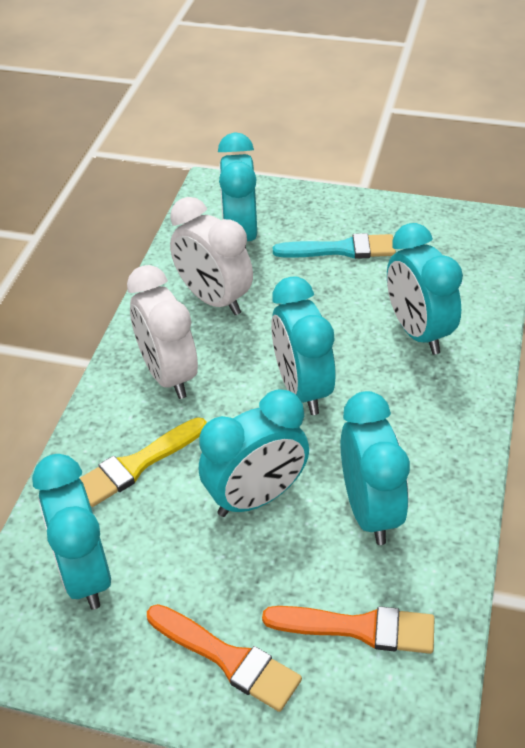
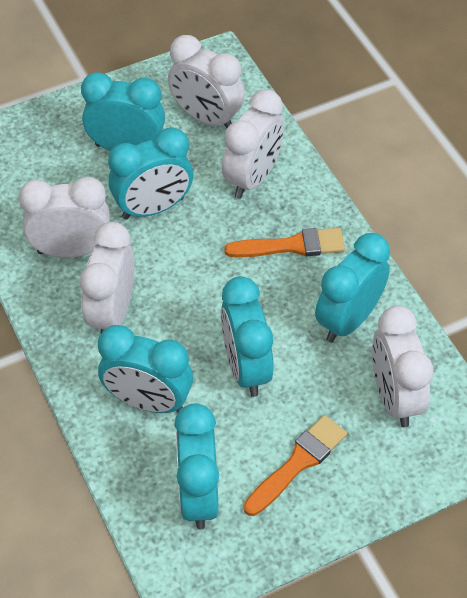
turquoise brush: 1 -> 0
white clock: 2 -> 5
yellow brush: 1 -> 0

